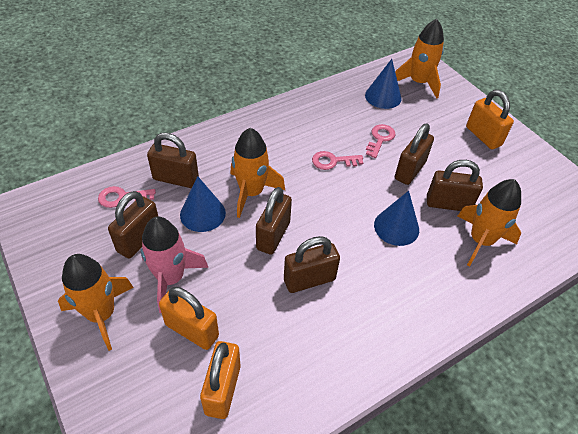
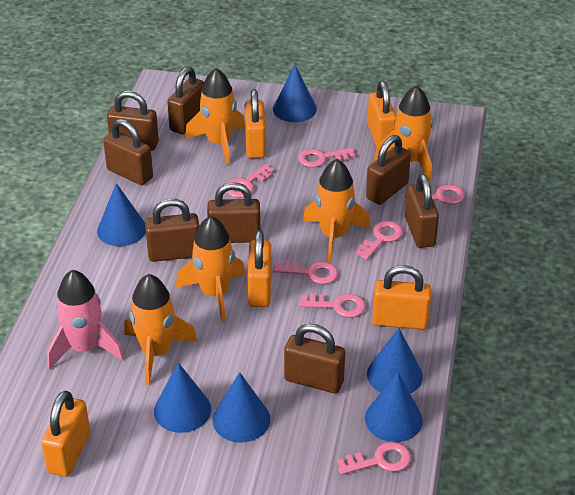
blue cone: 3 -> 6
brown padlock: 6 -> 8
orange padlock: 3 -> 5
orange rocket: 4 -> 5
pink key: 3 -> 7

